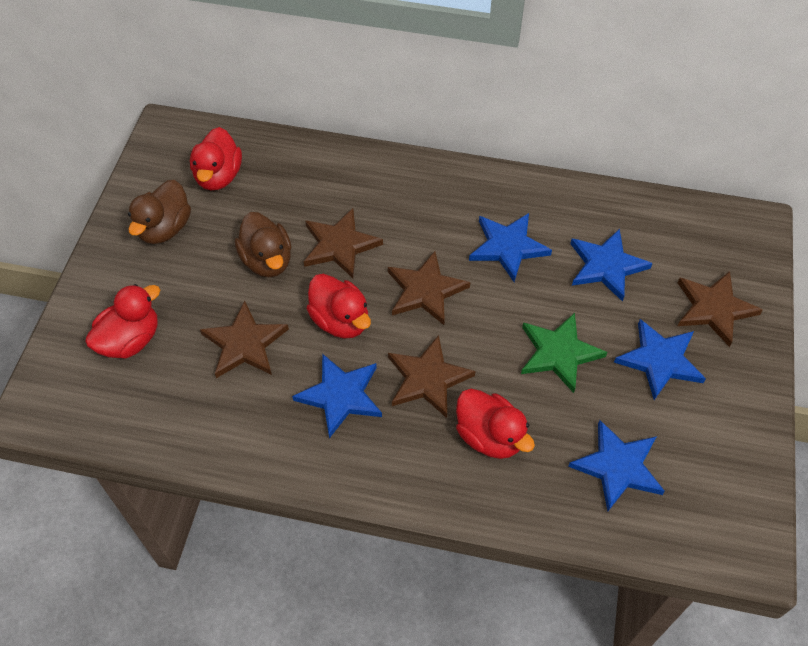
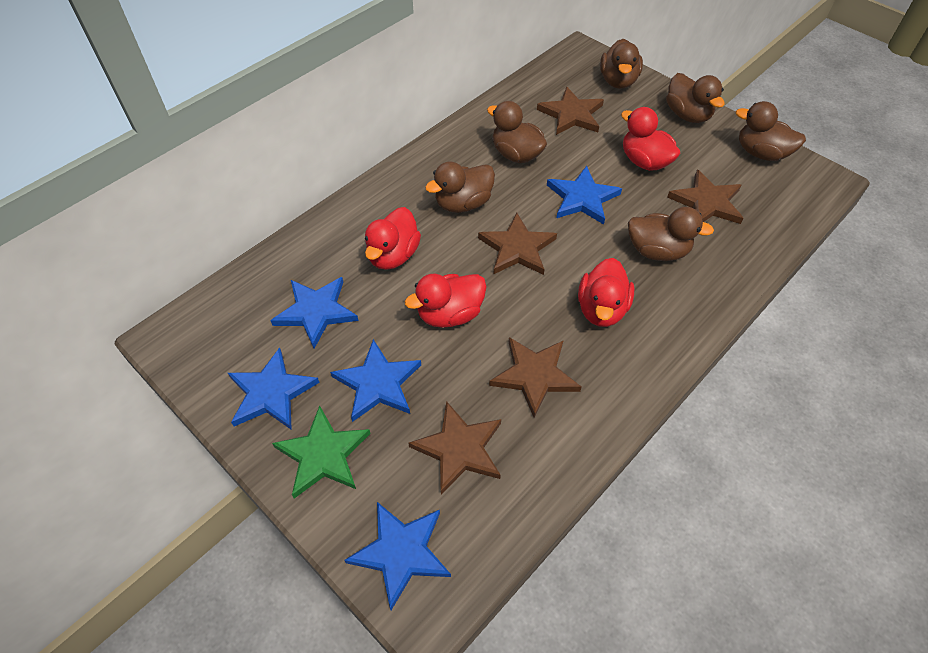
brown duck: 2 -> 6

